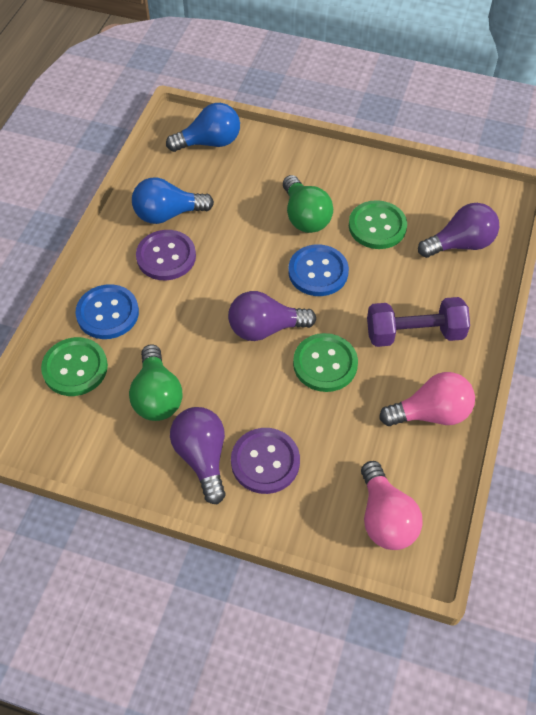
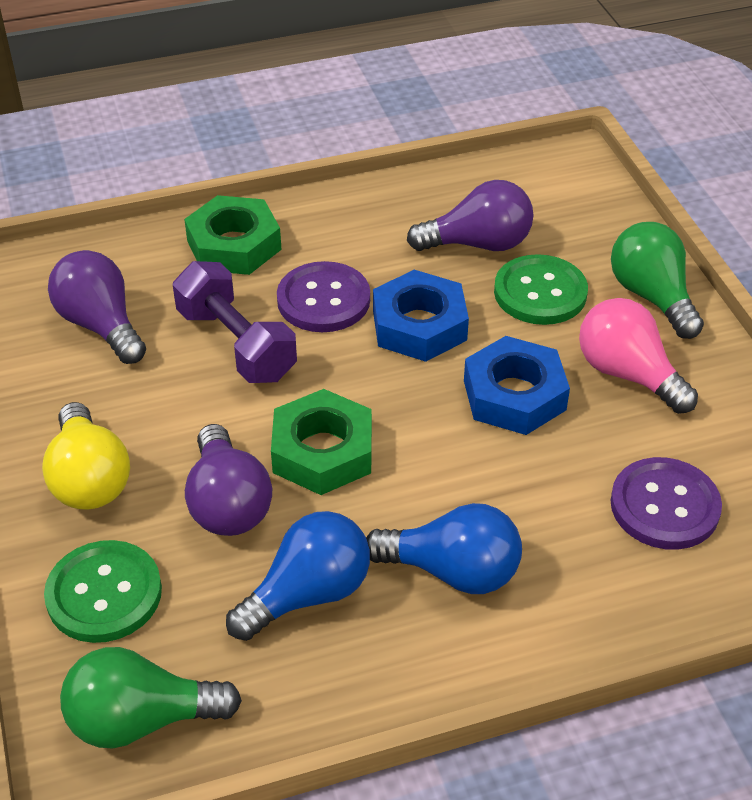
blue button: 2 -> 0
blue nut: 0 -> 2
green button: 3 -> 2
green nut: 0 -> 2
pink light bulb: 2 -> 1
yellow light bulb: 0 -> 1

